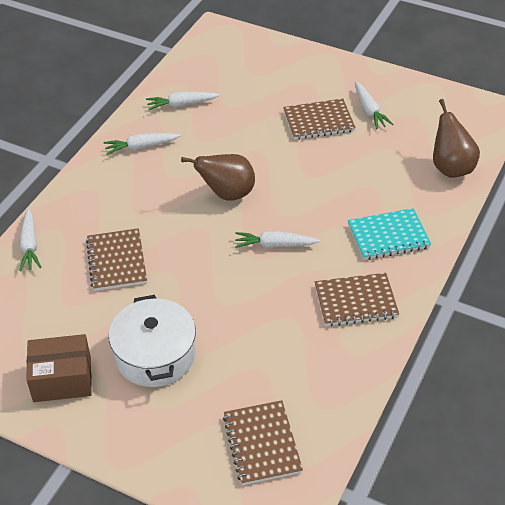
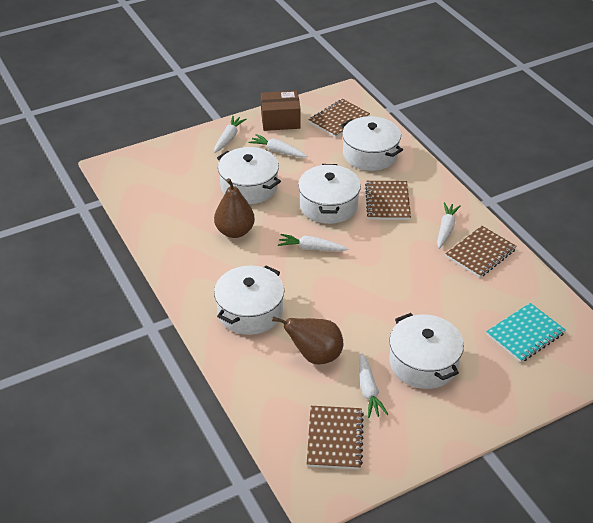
white pot: 1 -> 5

